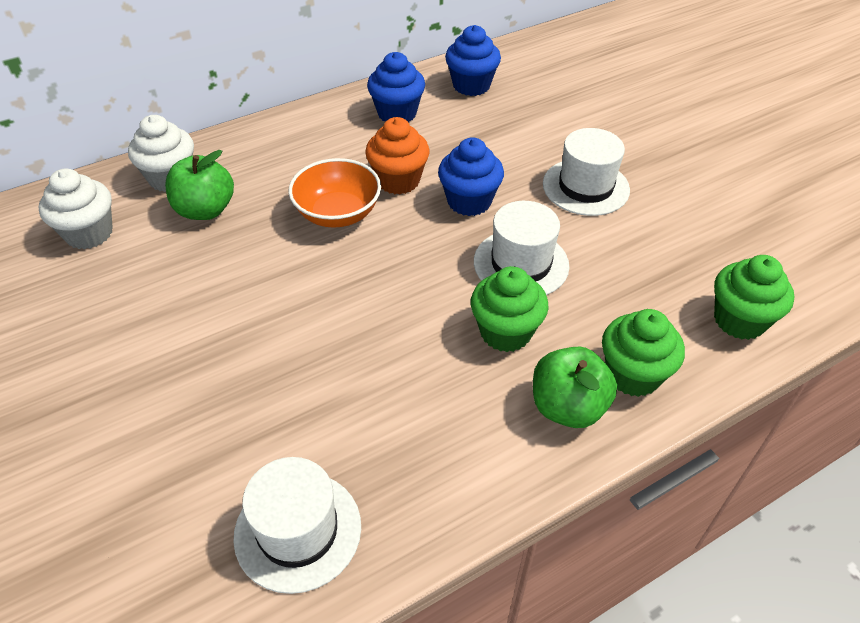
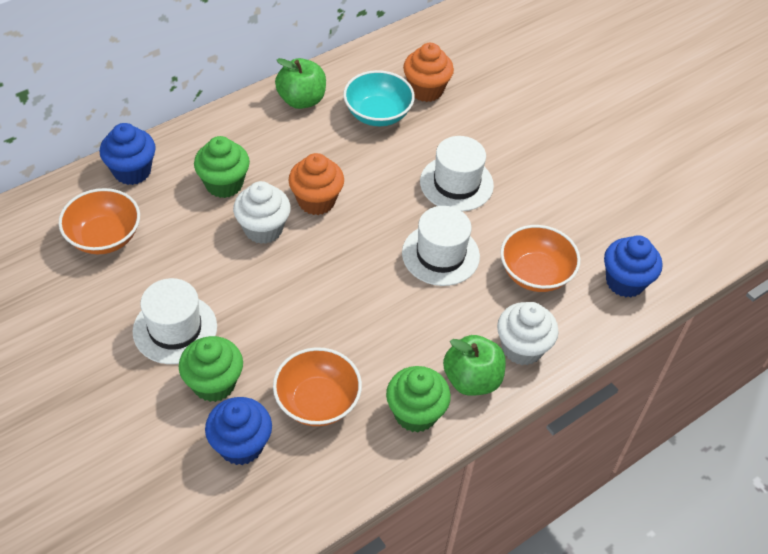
orange bowl: 1 -> 3
orange cupcake: 1 -> 2
turquoise bowl: 0 -> 1

